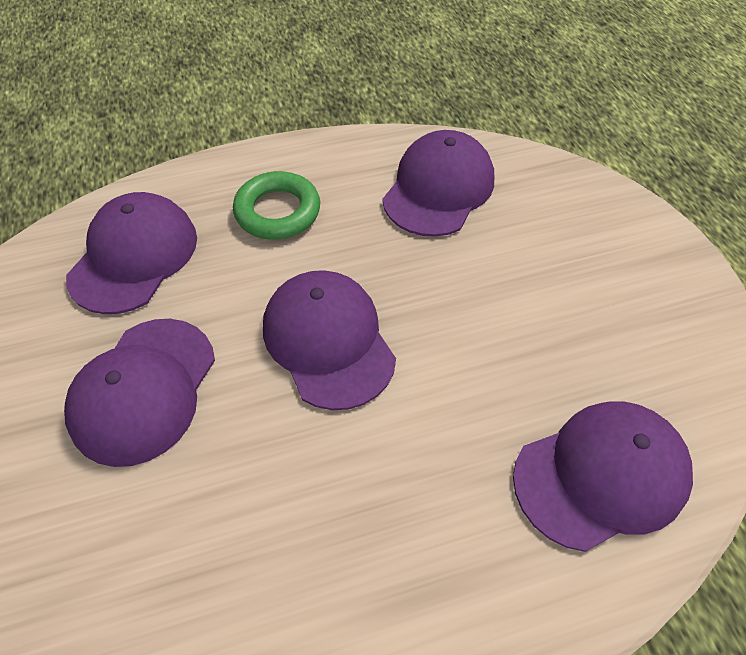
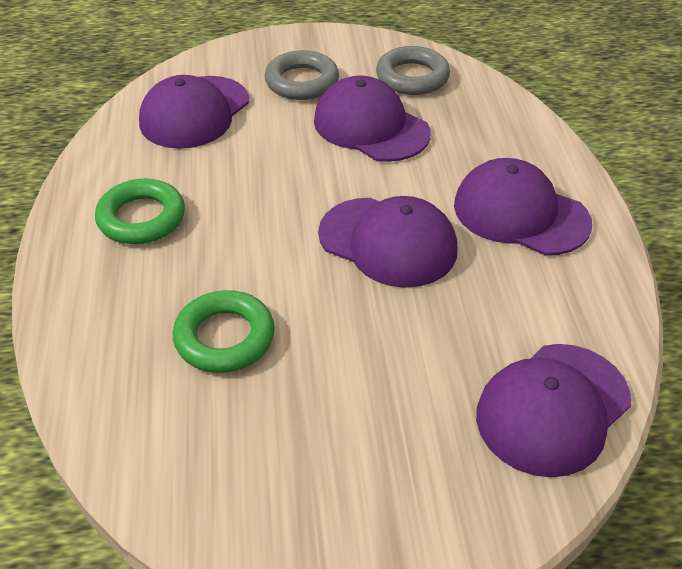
green ring: 1 -> 2
grey ring: 0 -> 2

